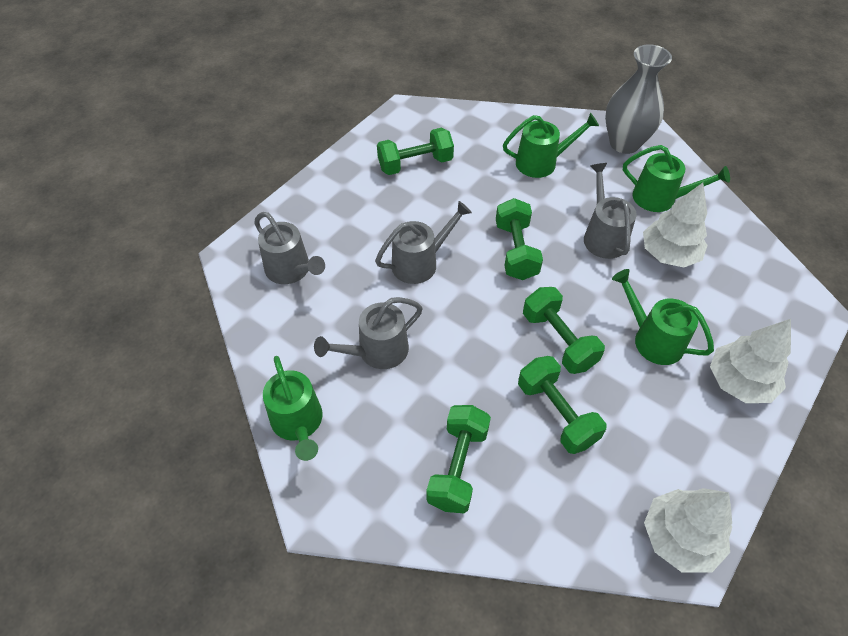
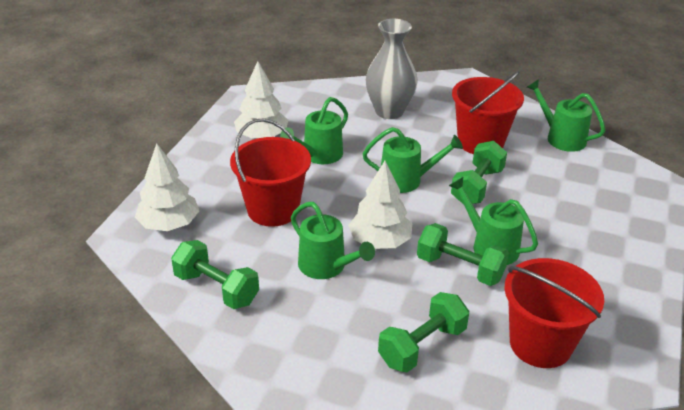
green dumbbell: 5 -> 4
green watering can: 4 -> 5
grey watering can: 4 -> 0
red bucket: 0 -> 3

